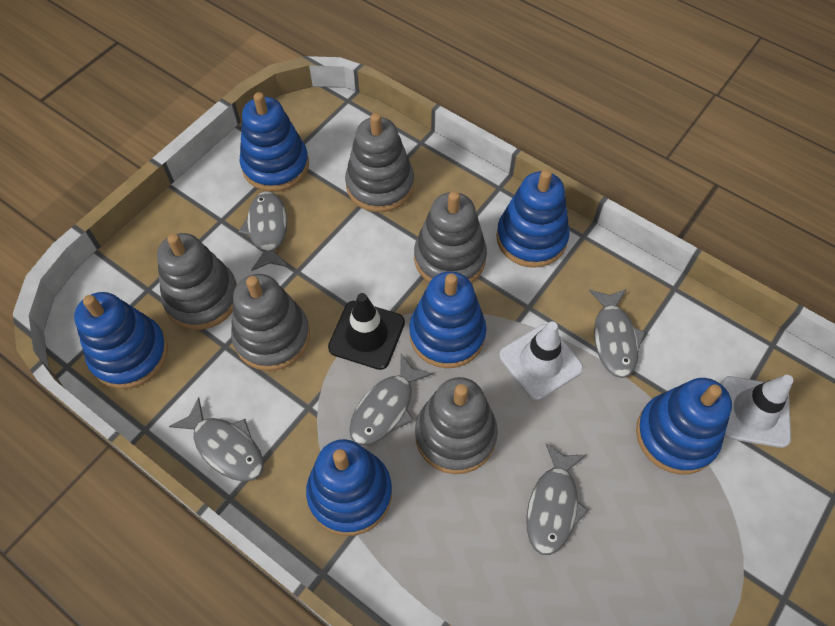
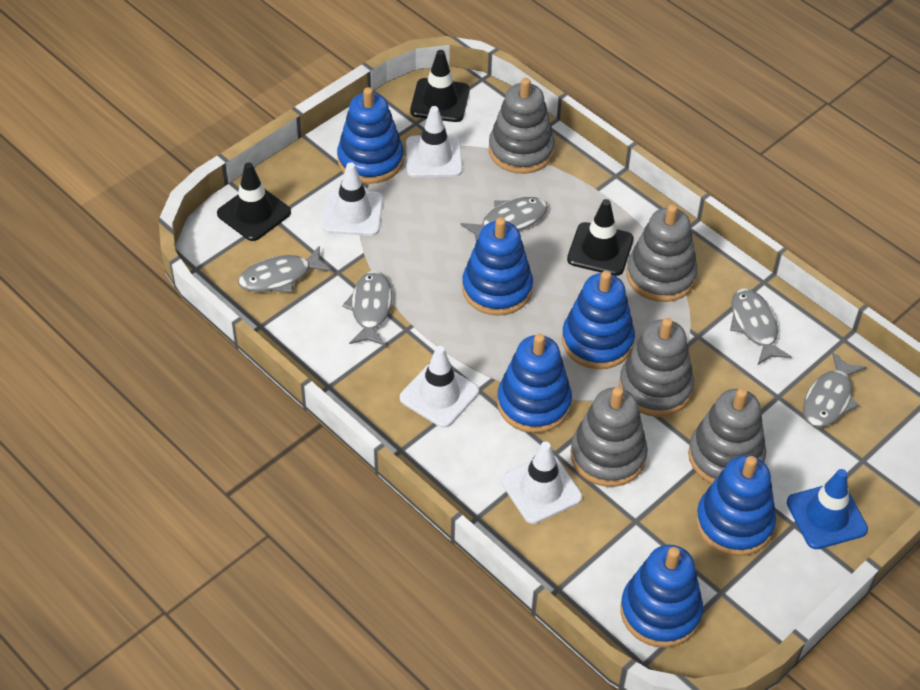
black traffic cone: 1 -> 3
blue traffic cone: 0 -> 1
white traffic cone: 2 -> 4

